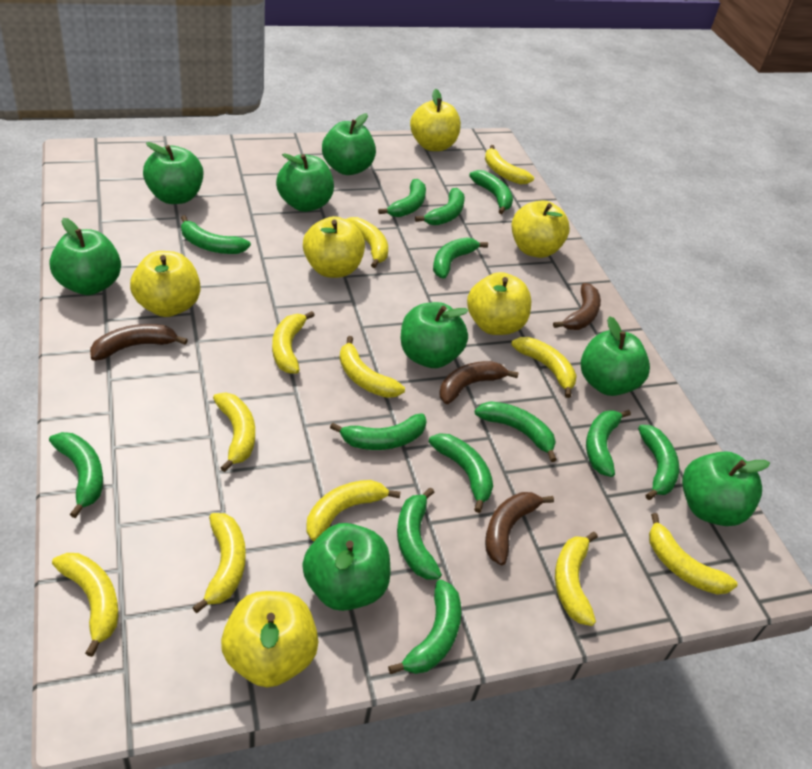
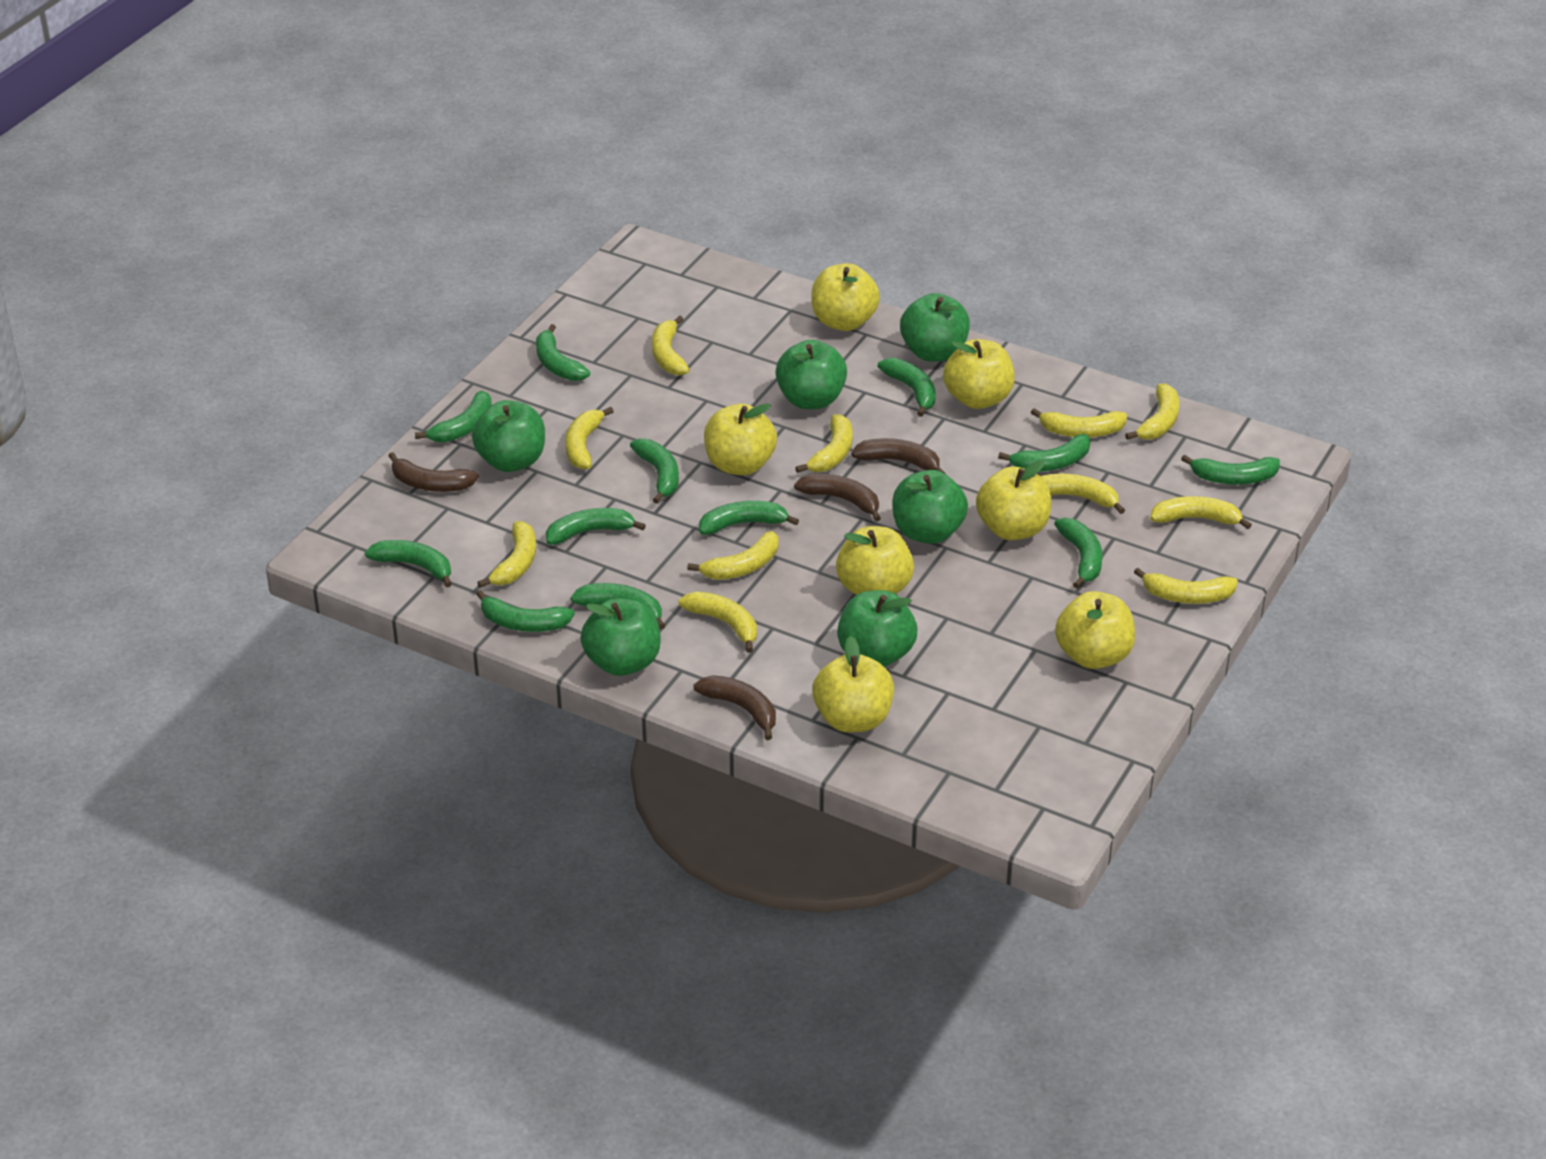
green apple: 8 -> 6
green banana: 13 -> 12
yellow apple: 6 -> 7

